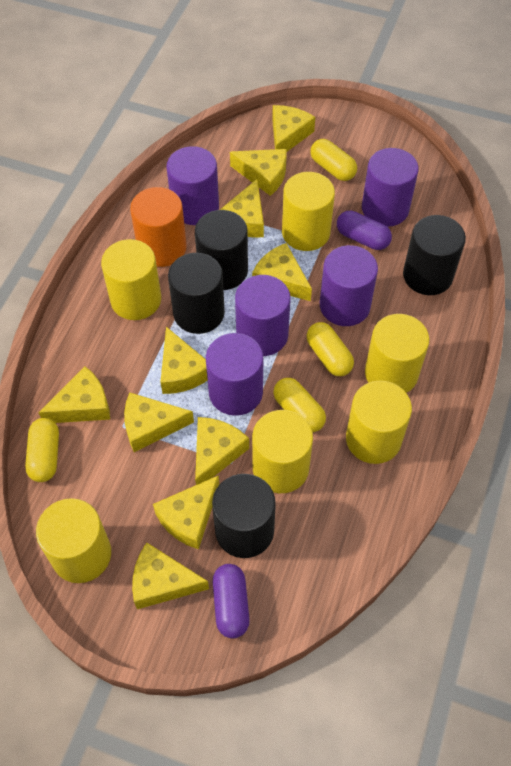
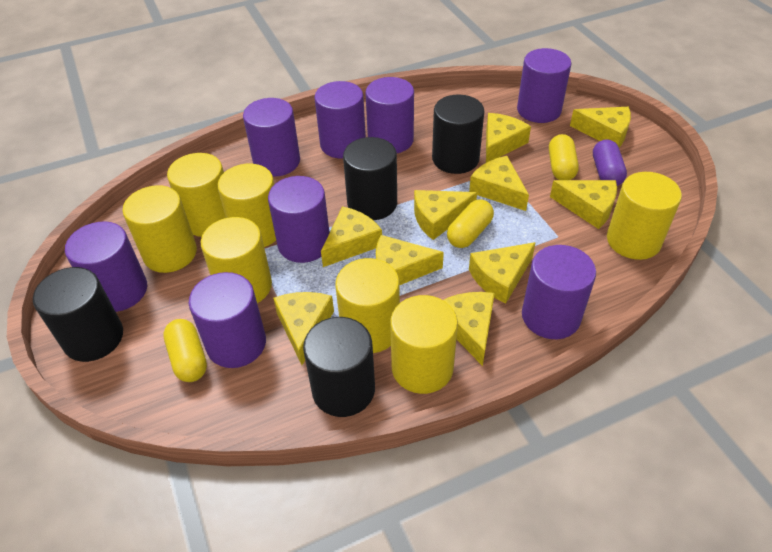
orange cylinder: 1 -> 0
purple capsule: 2 -> 1
purple cylinder: 5 -> 8
yellow capsule: 4 -> 3
yellow cylinder: 6 -> 7

